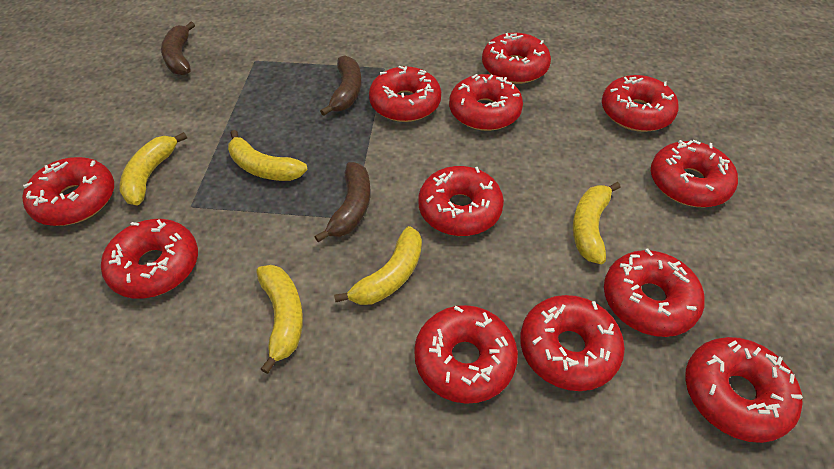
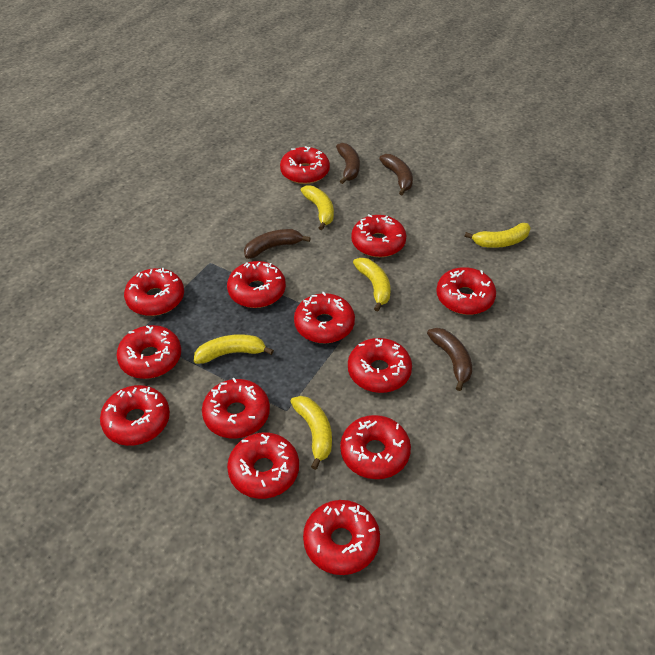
brown banana: 3 -> 4
red donut: 12 -> 13

